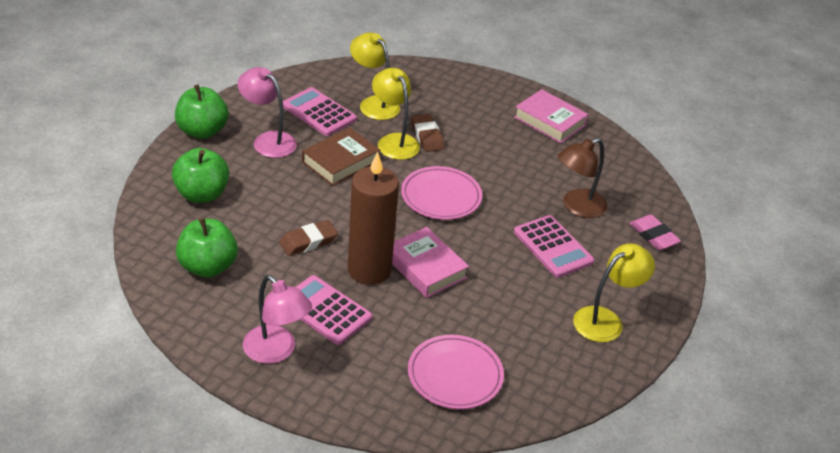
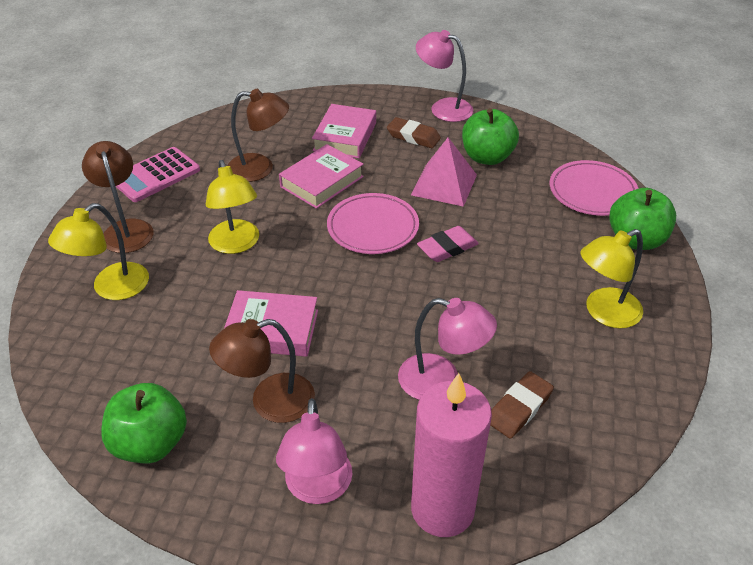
brown book: 1 -> 0
brown candle: 1 -> 0
brown lamp: 1 -> 3
pink book: 2 -> 3
pink calculator: 3 -> 1
pink candle: 0 -> 1
pink lamp: 2 -> 3
pink pyramid: 0 -> 1

